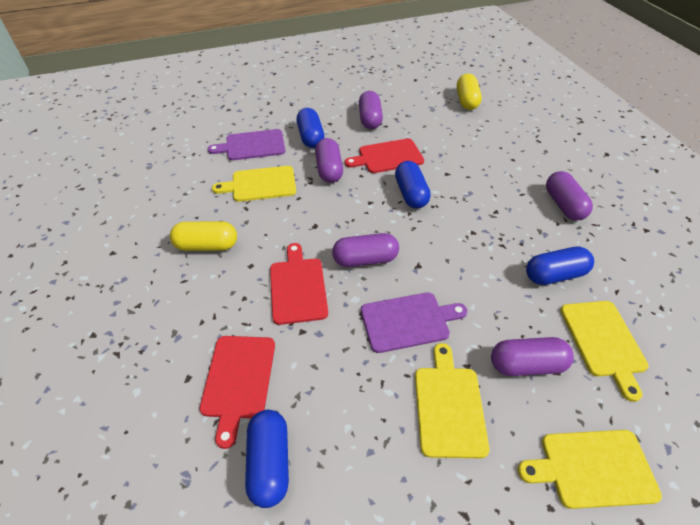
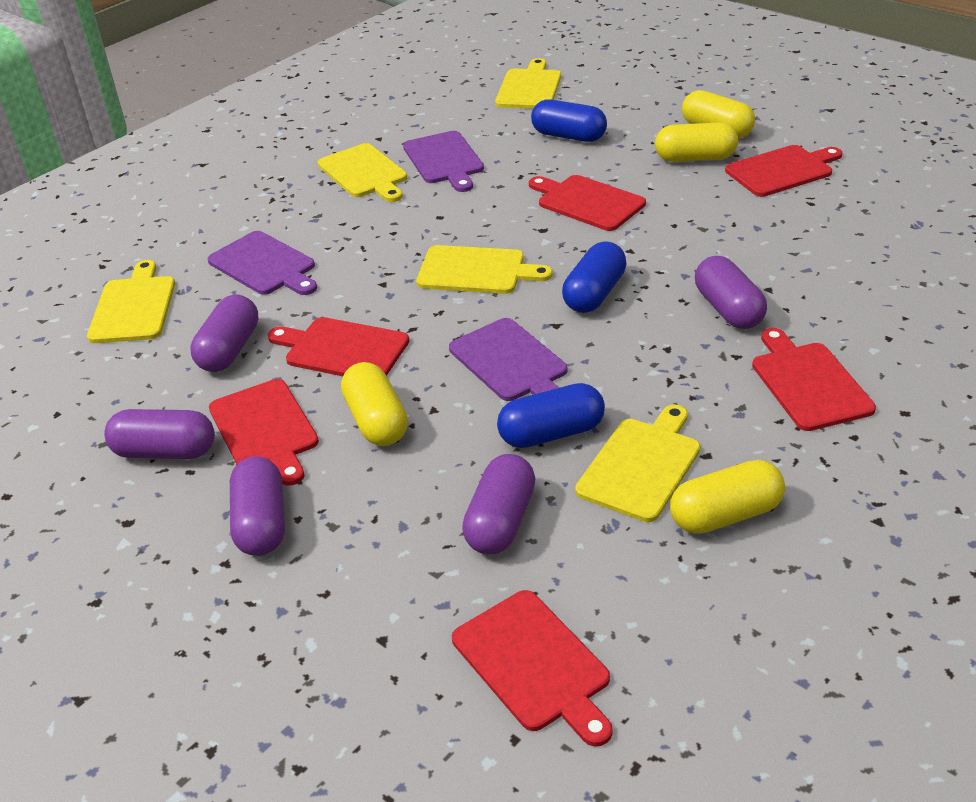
blue capsule: 4 -> 3
purple cutting board: 2 -> 3
red cutting board: 3 -> 6
yellow capsule: 2 -> 4
yellow cutting board: 4 -> 5

